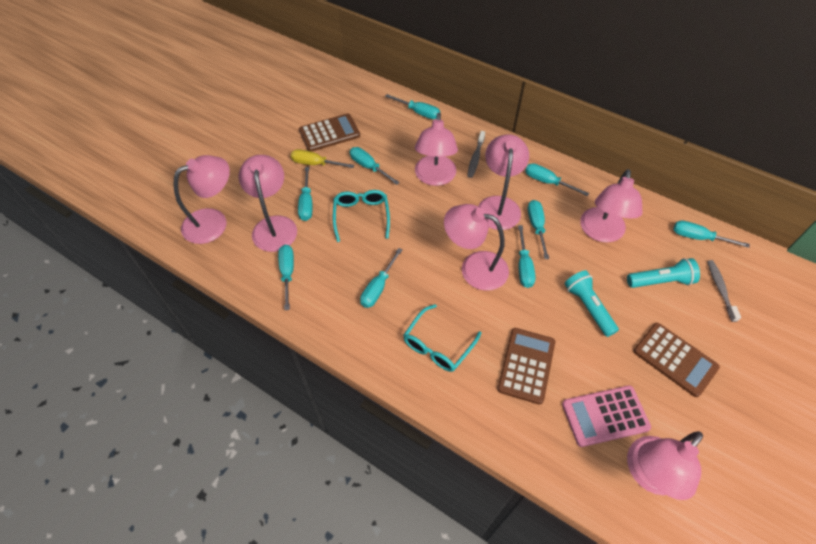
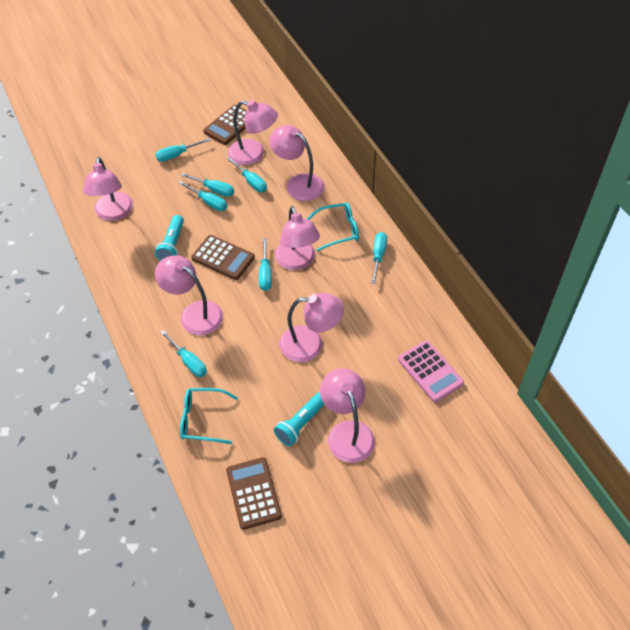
grey toothbrush: 2 -> 0
turquoise screwdriver: 9 -> 7
yellow screwdriver: 1 -> 0

